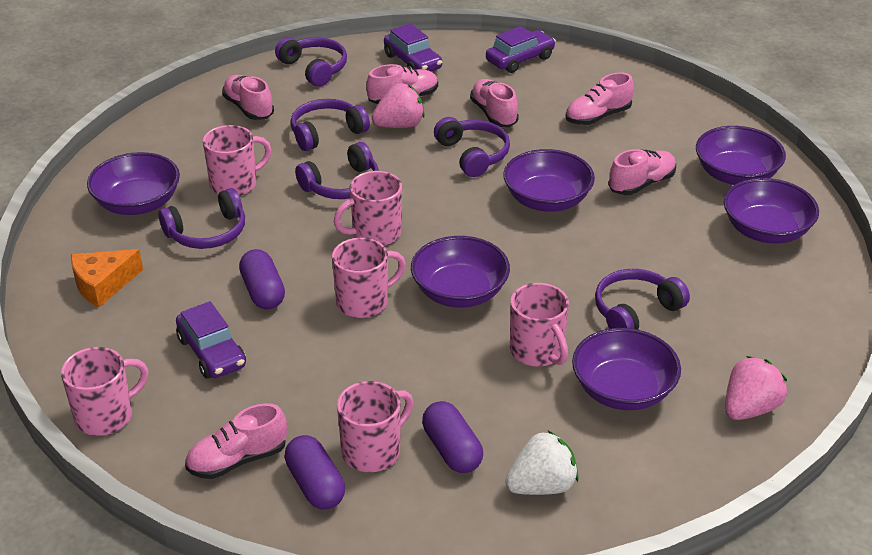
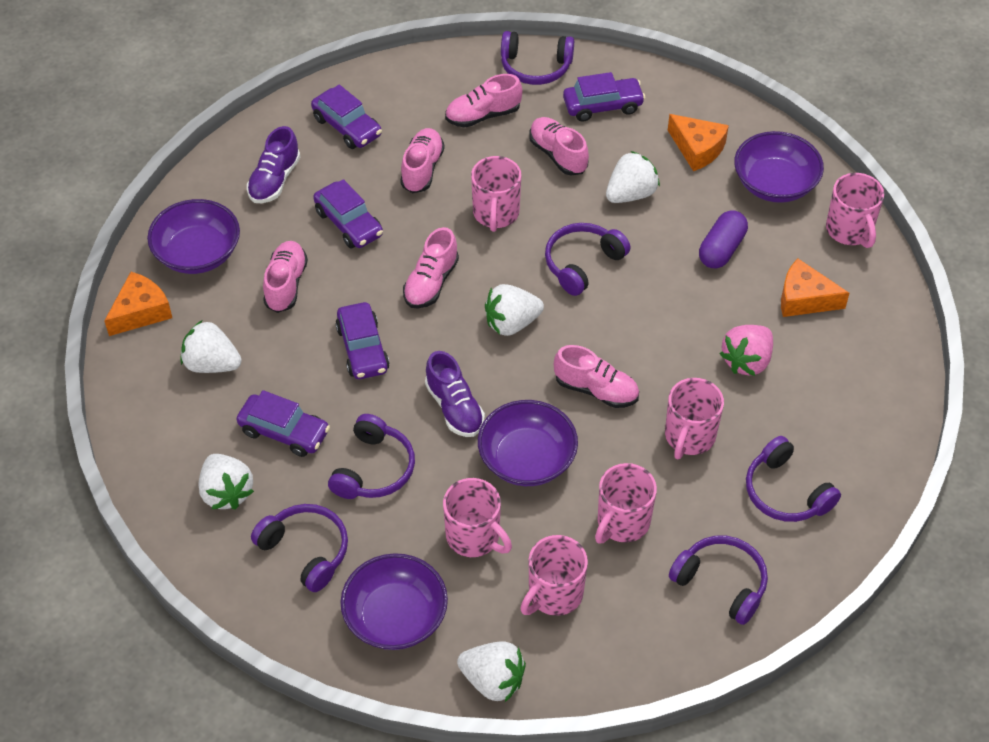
orange cheese: 1 -> 3
pink strawberry: 2 -> 1
purple bowl: 6 -> 4
purple capsule: 3 -> 1
purple car: 3 -> 5
purple shoe: 0 -> 2
white strawberry: 1 -> 5

